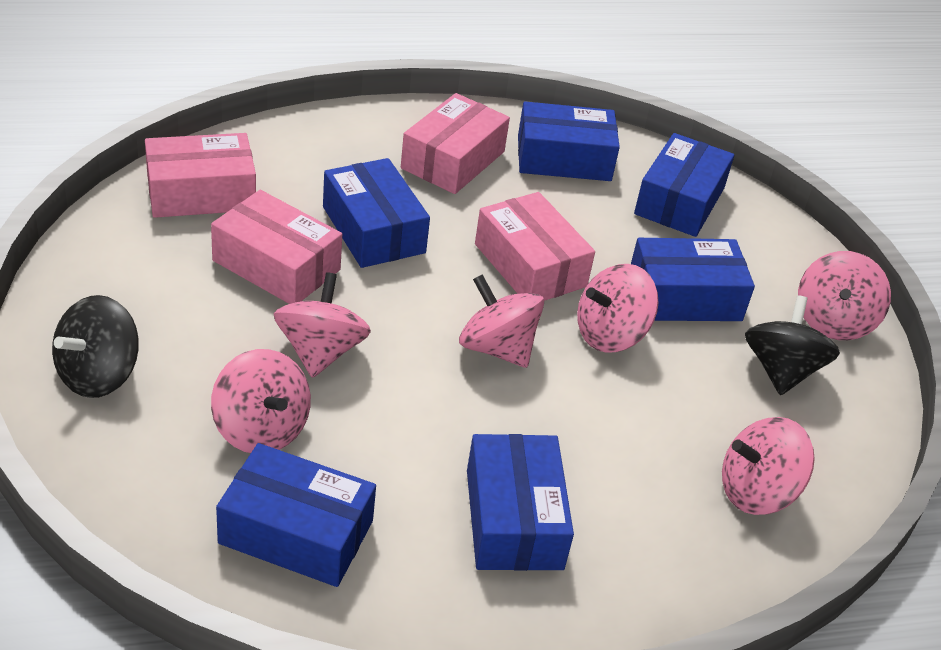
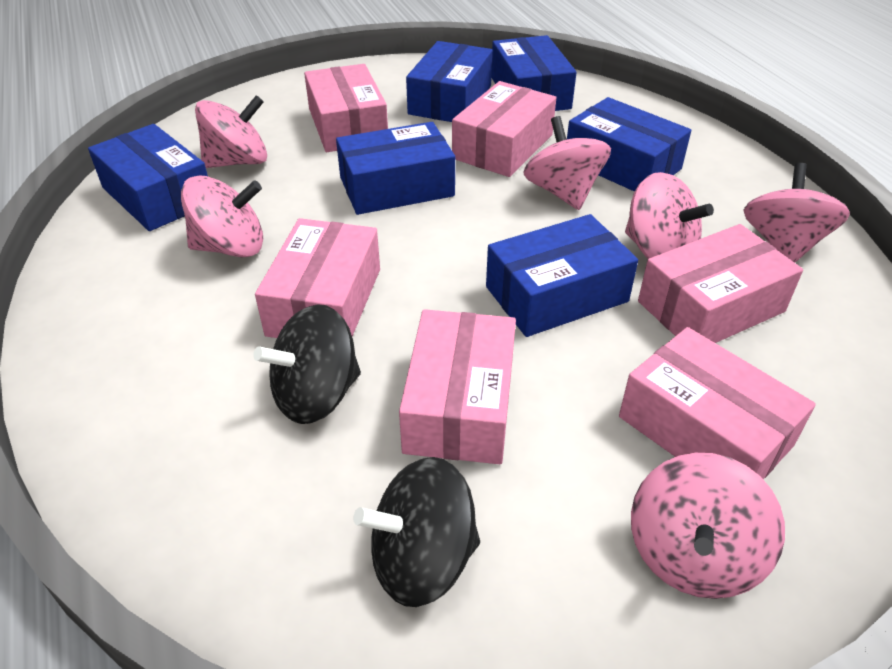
pink box: 4 -> 6

